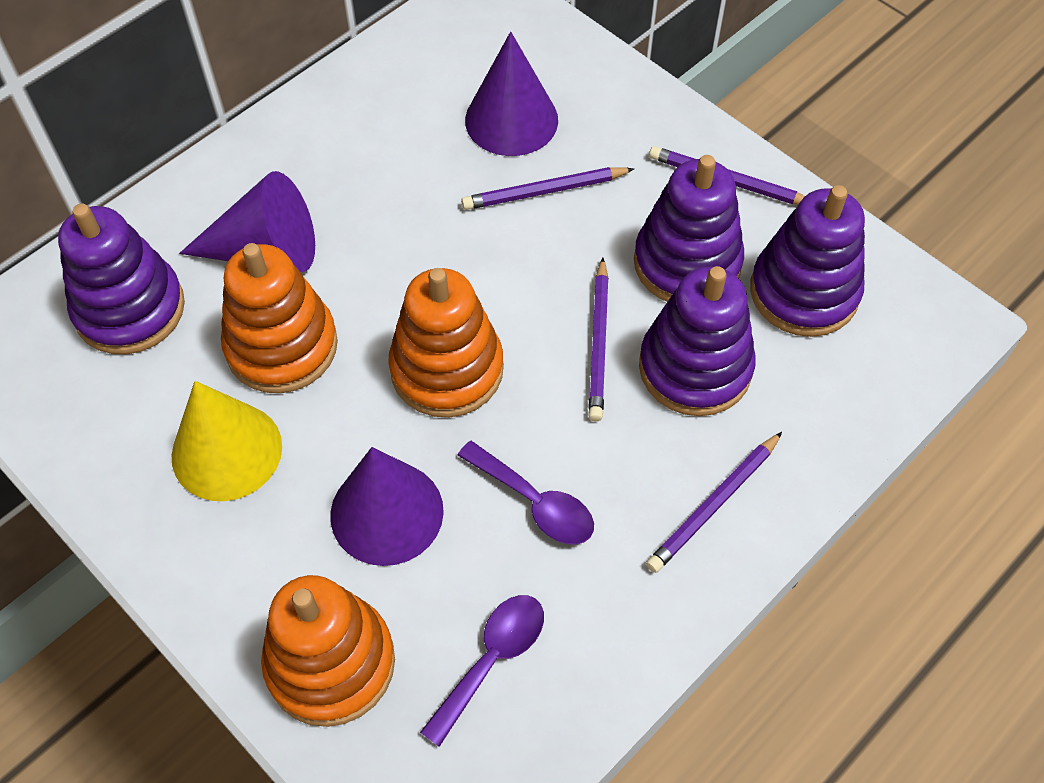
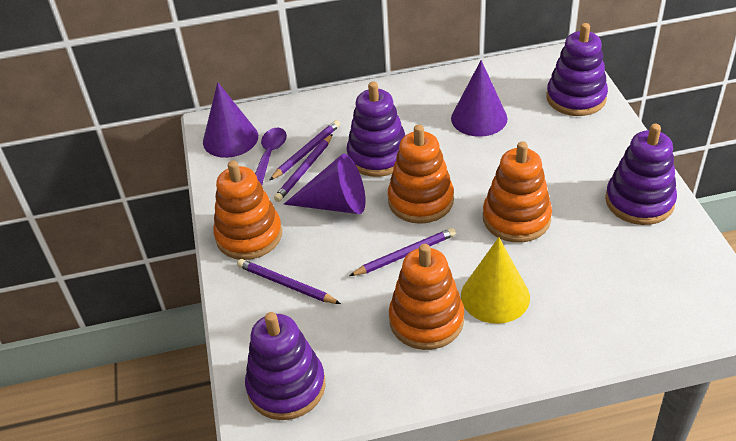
orange stacking toy: 3 -> 4
purple spoon: 2 -> 1

